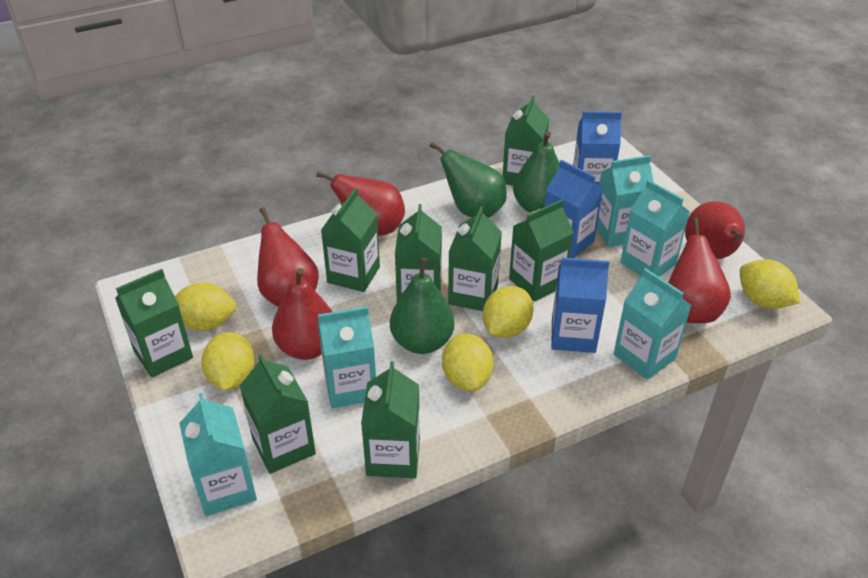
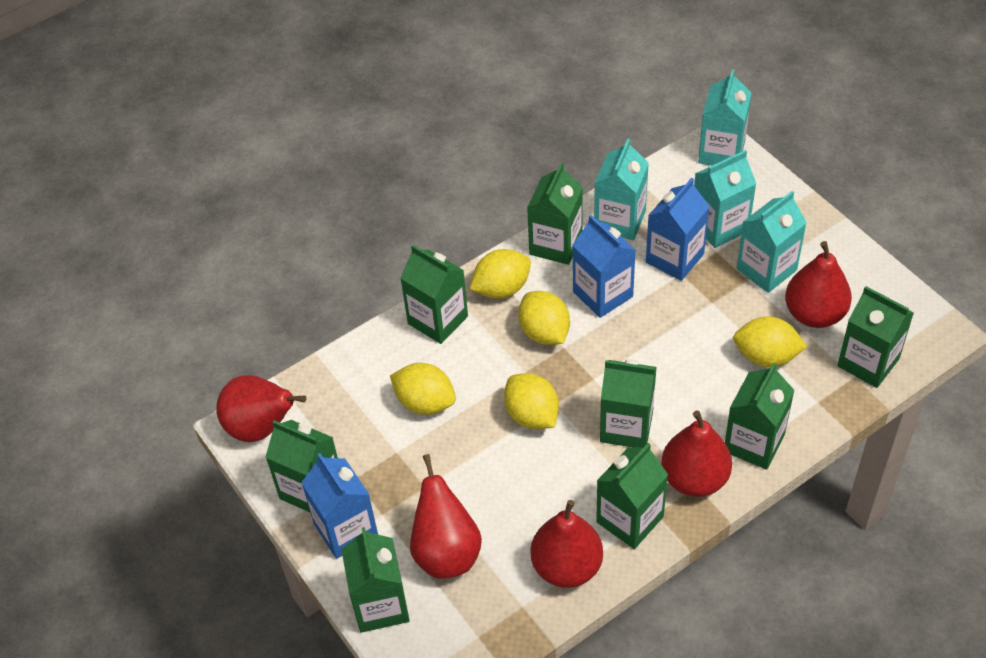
green pear: 3 -> 0
turquoise carton: 5 -> 4

